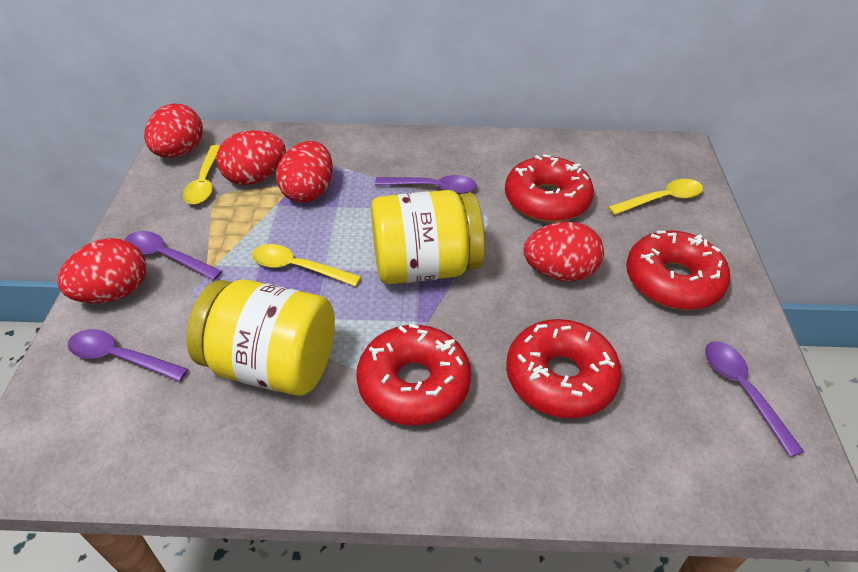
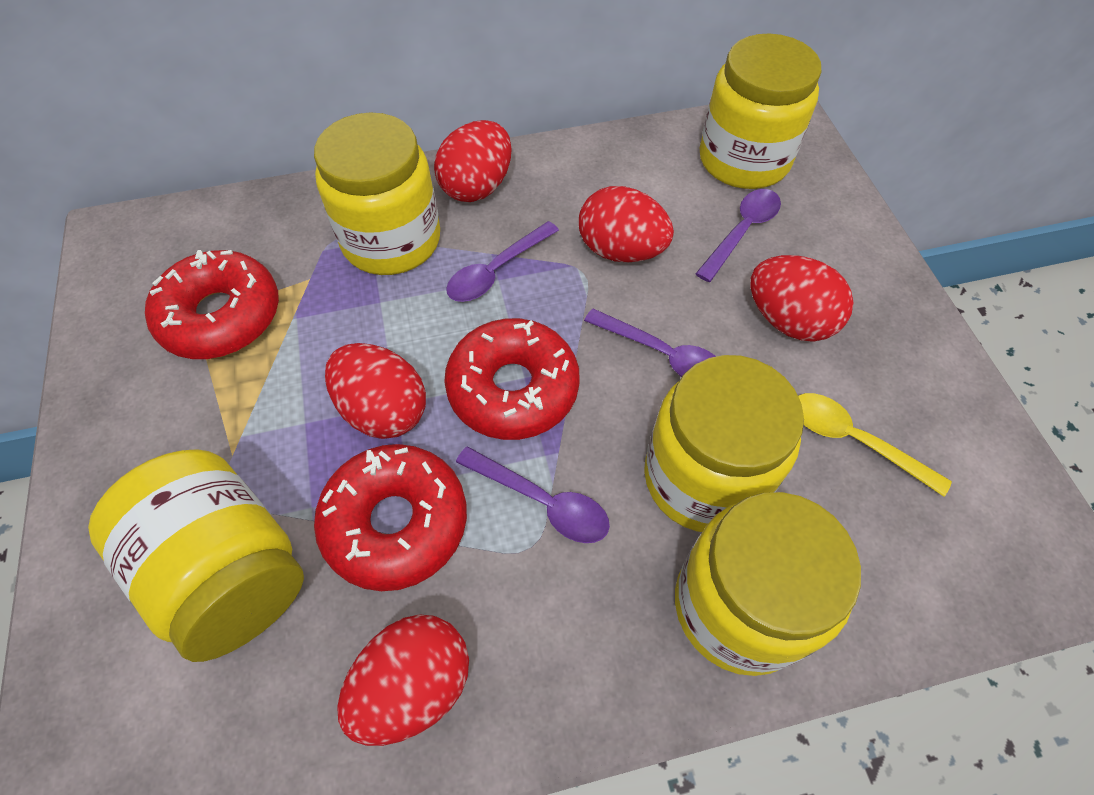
red donut: 4 -> 3
yellow jar: 2 -> 5
yellow spoon: 3 -> 1

